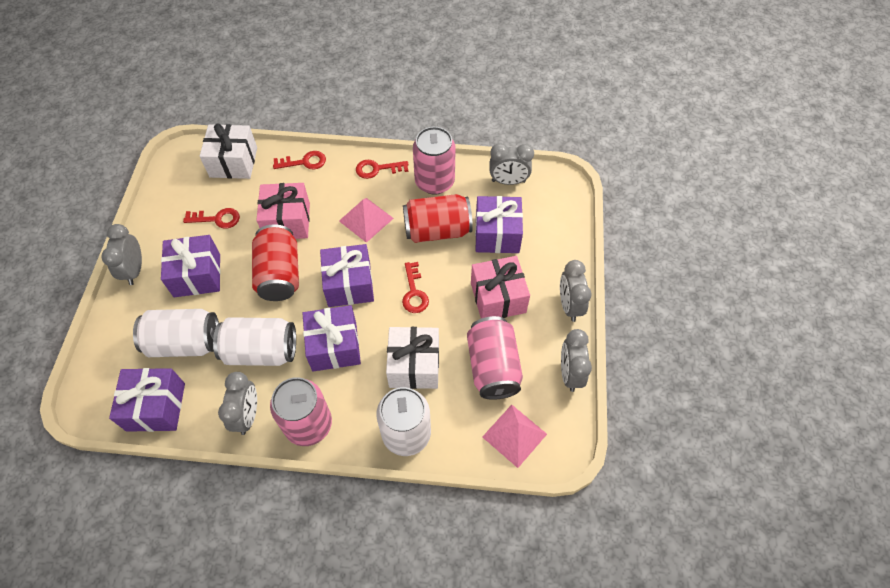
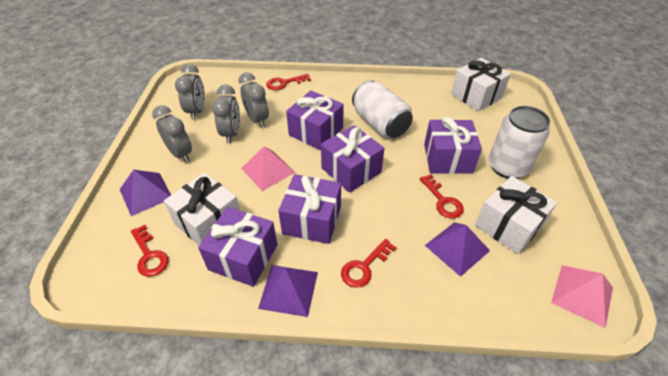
grey clock: 5 -> 4
pink can: 3 -> 0
pink gift: 2 -> 0
purple pyramid: 0 -> 3
red can: 2 -> 0
white can: 3 -> 2
white gift: 2 -> 3

